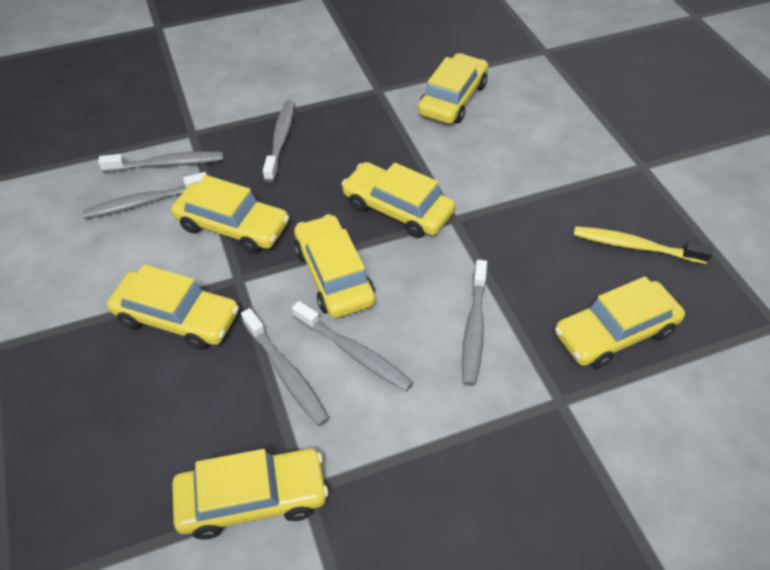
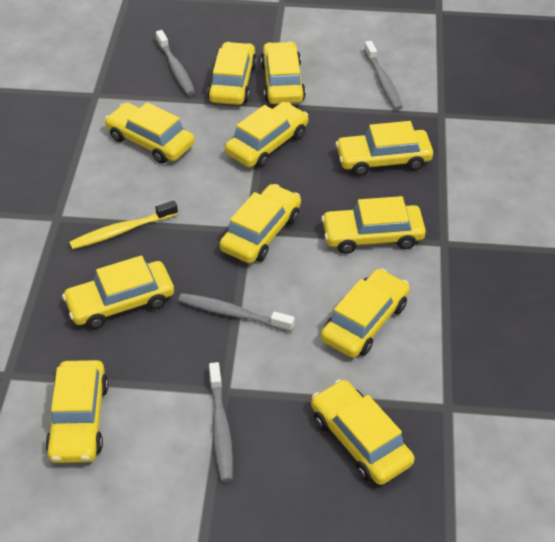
grey toothbrush: 6 -> 4
yellow car: 7 -> 11

